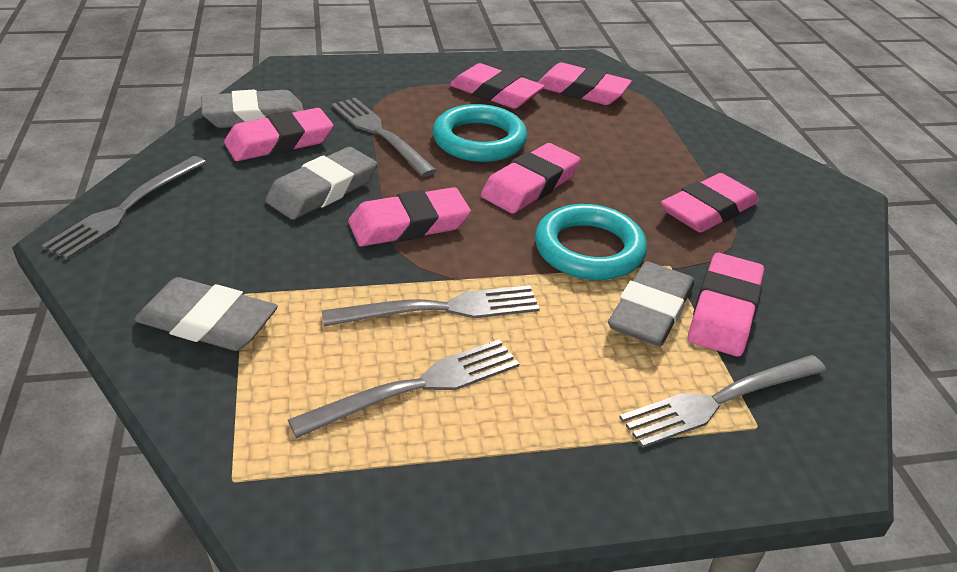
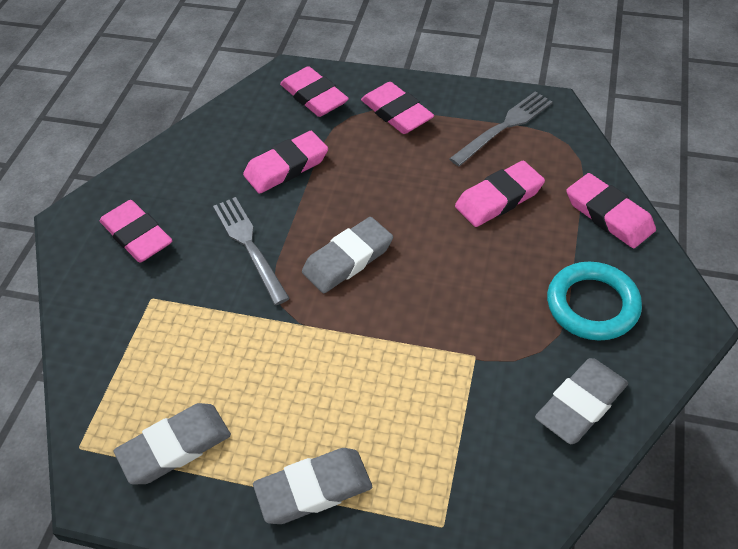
grey fork: 5 -> 2
pink eraser: 7 -> 6
turquoise ring: 2 -> 1

